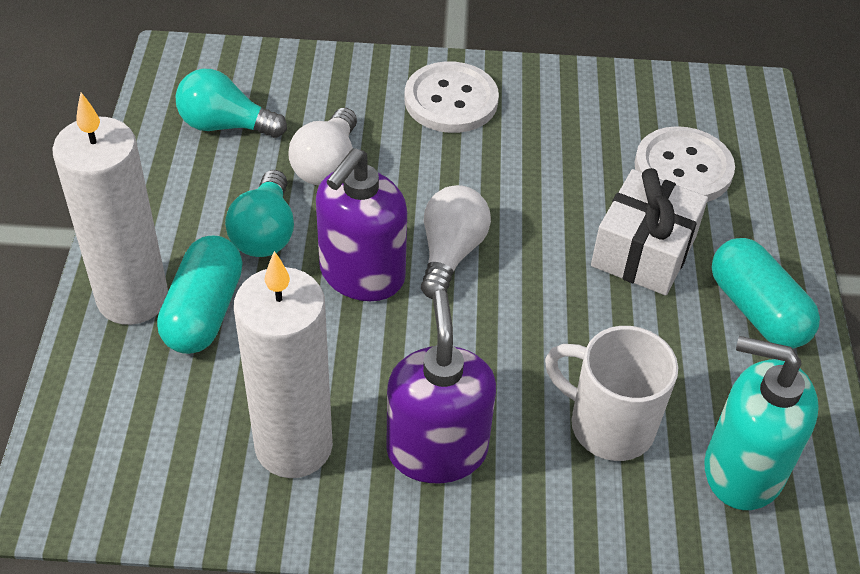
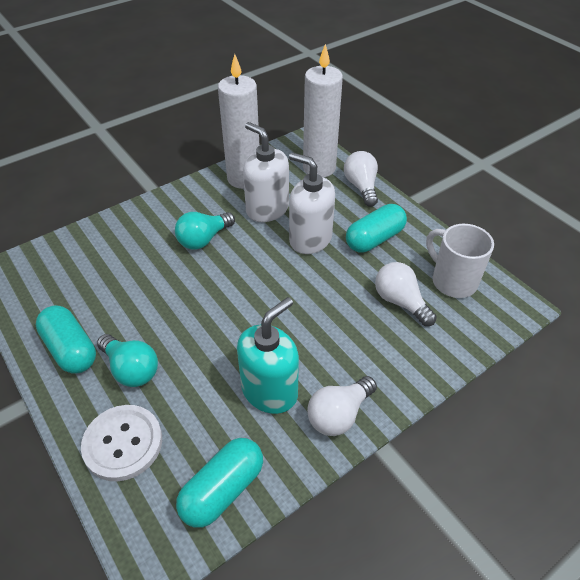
purple soap dispenser: 2 -> 0
turquoise capsule: 2 -> 3
white button: 2 -> 1
white gift: 1 -> 0
white light bulb: 2 -> 3
white soap dispenser: 0 -> 2

